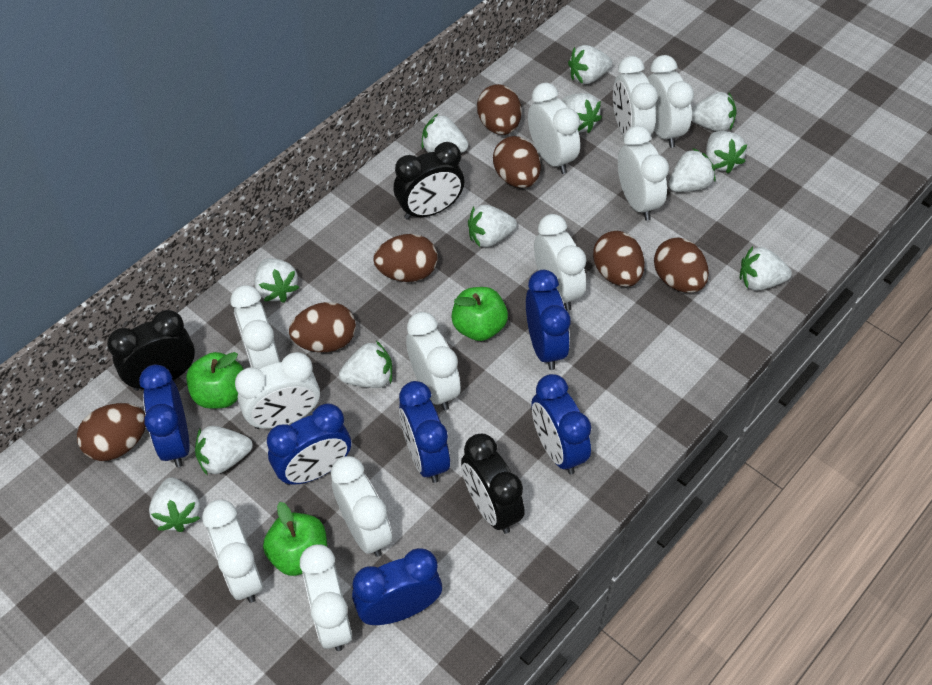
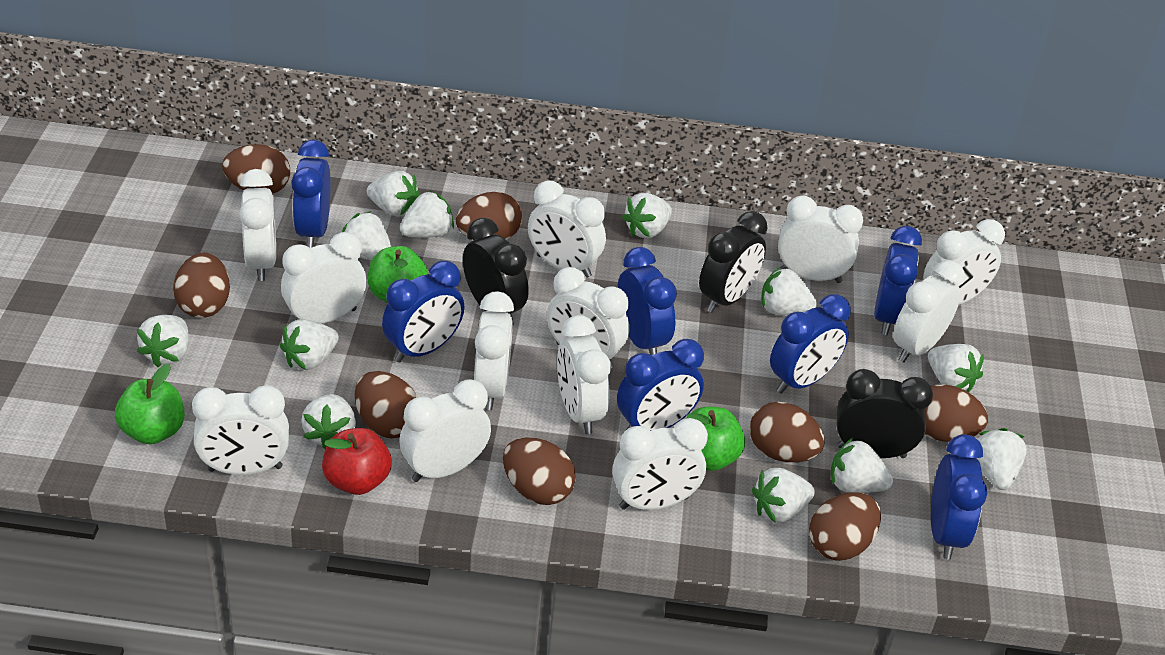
blue clock: 6 -> 7
brown egg: 7 -> 8
red apple: 0 -> 1
white clock: 11 -> 12

